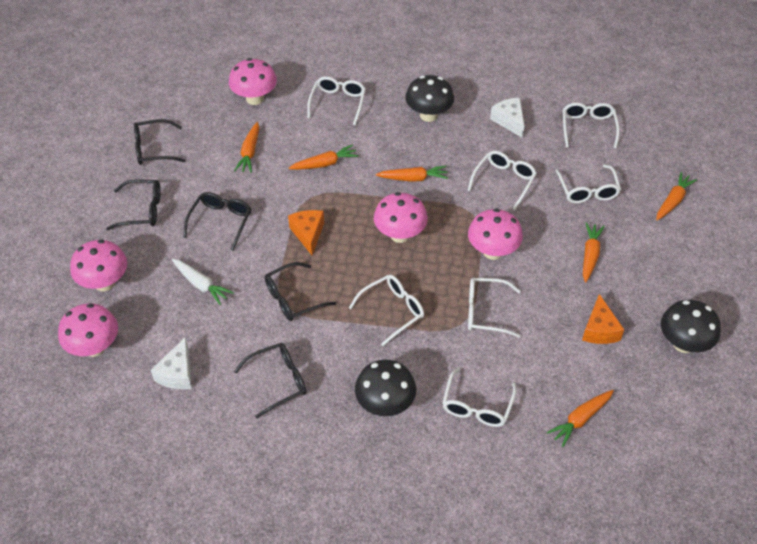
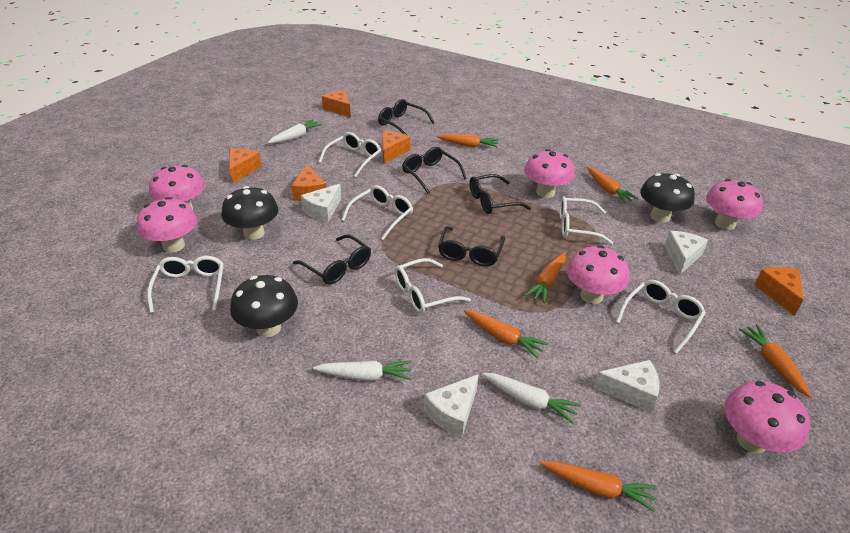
orange cheese: 2 -> 5
pink mushroom: 5 -> 6
white carrot: 1 -> 3
white cheese: 2 -> 4
white glasses: 7 -> 6

